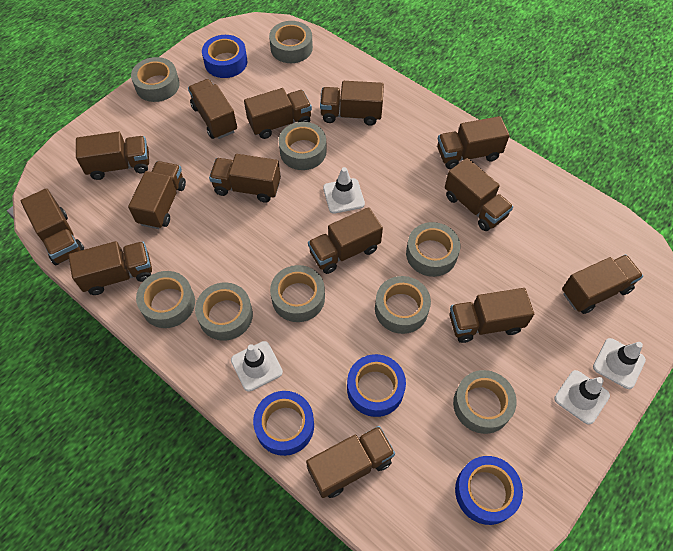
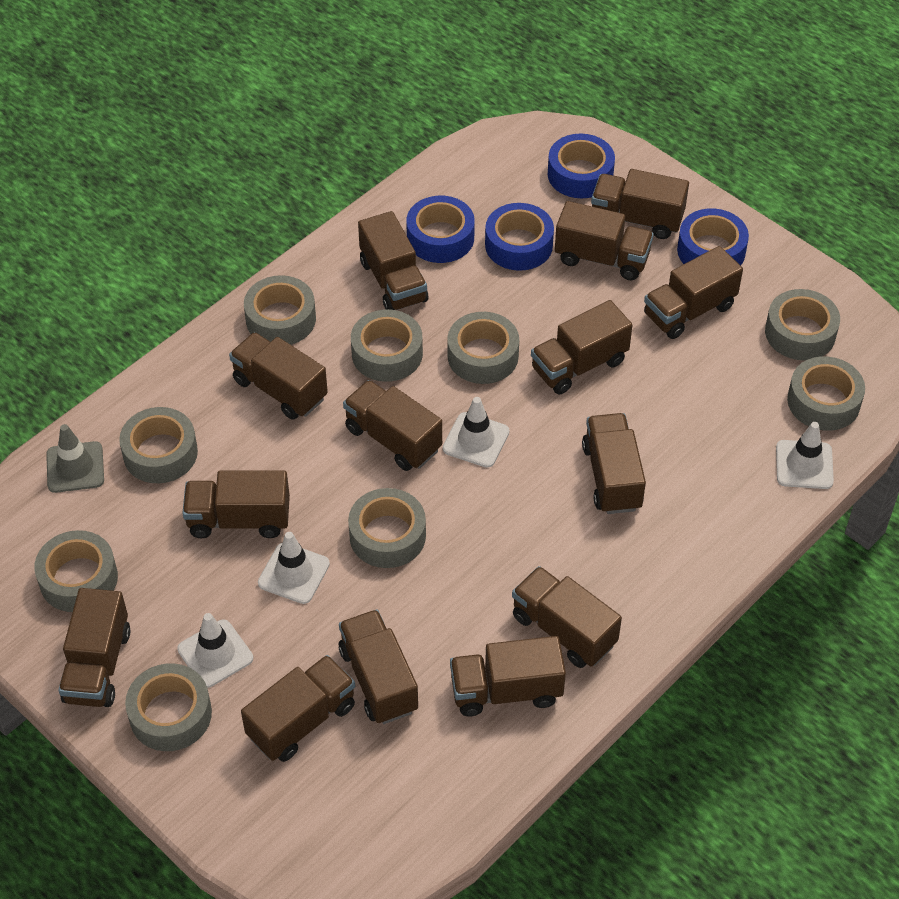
grey traffic cone: 0 -> 1

